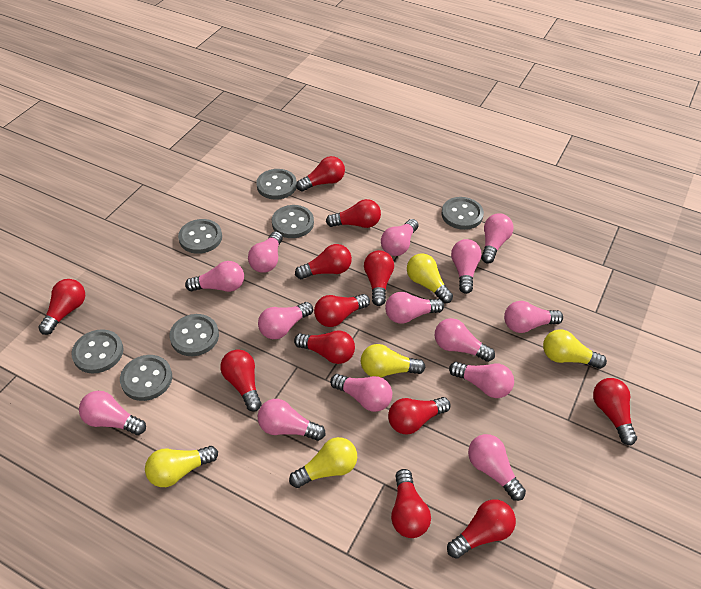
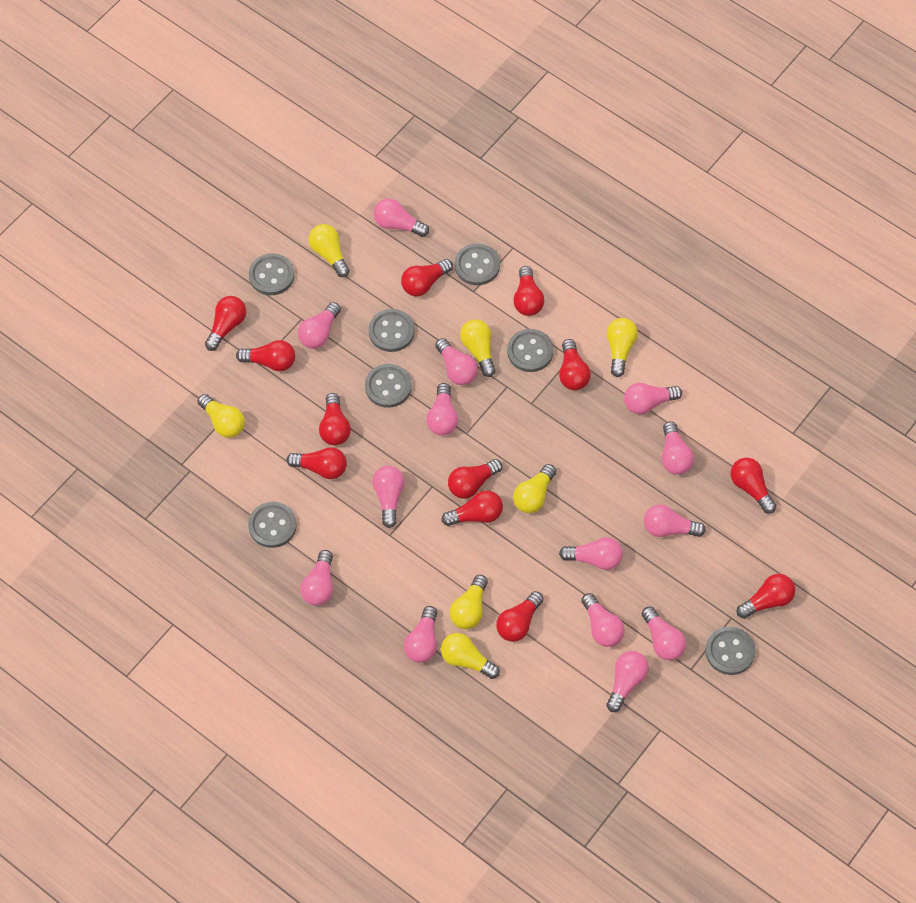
yellow light bulb: 5 -> 7

